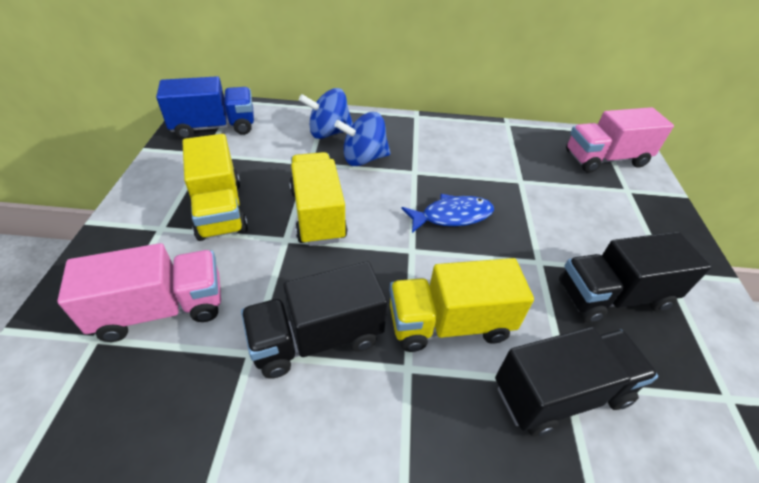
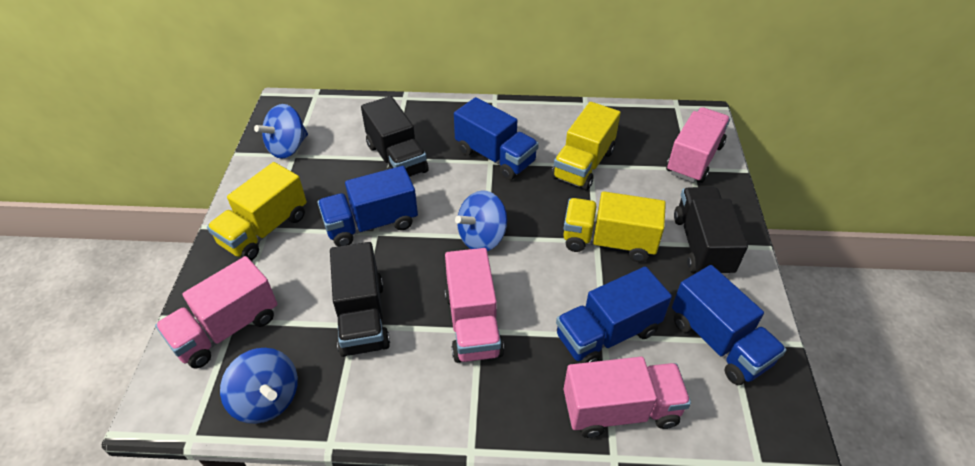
blue fish: 1 -> 0
blue spinning top: 2 -> 3
blue truck: 1 -> 4
pink truck: 2 -> 4

